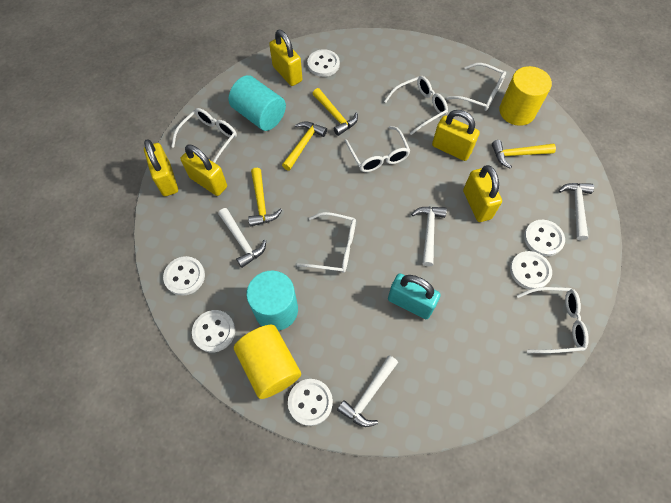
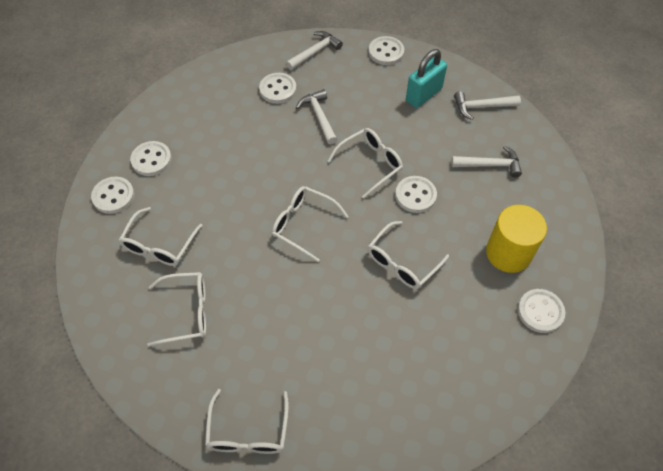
turquoise cylinder: 2 -> 0
yellow cylinder: 2 -> 1
yellow hammer: 4 -> 0
yellow padlock: 5 -> 0

